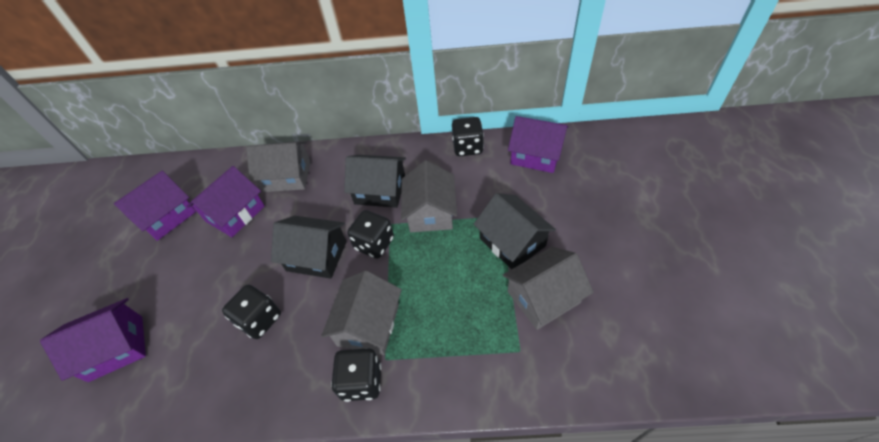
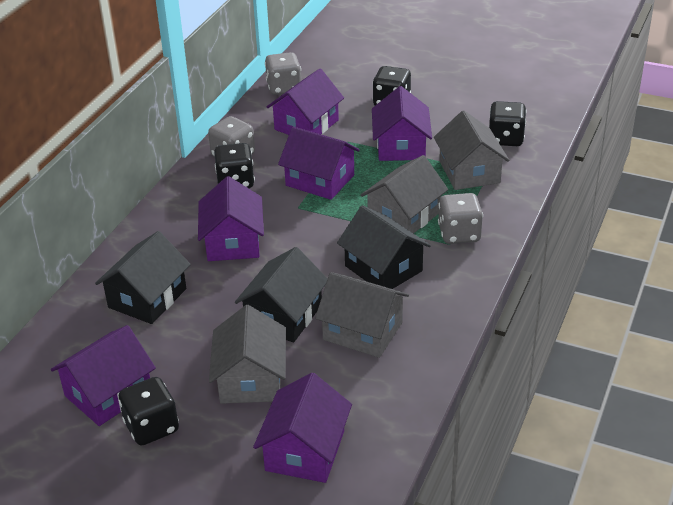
grey dice: 0 -> 3
purple house: 4 -> 6

